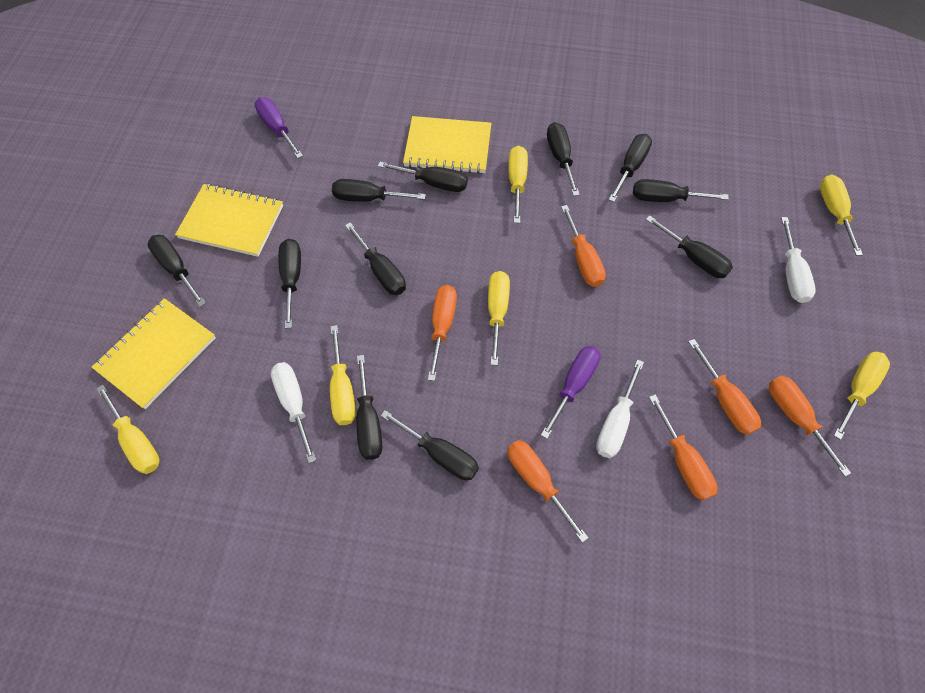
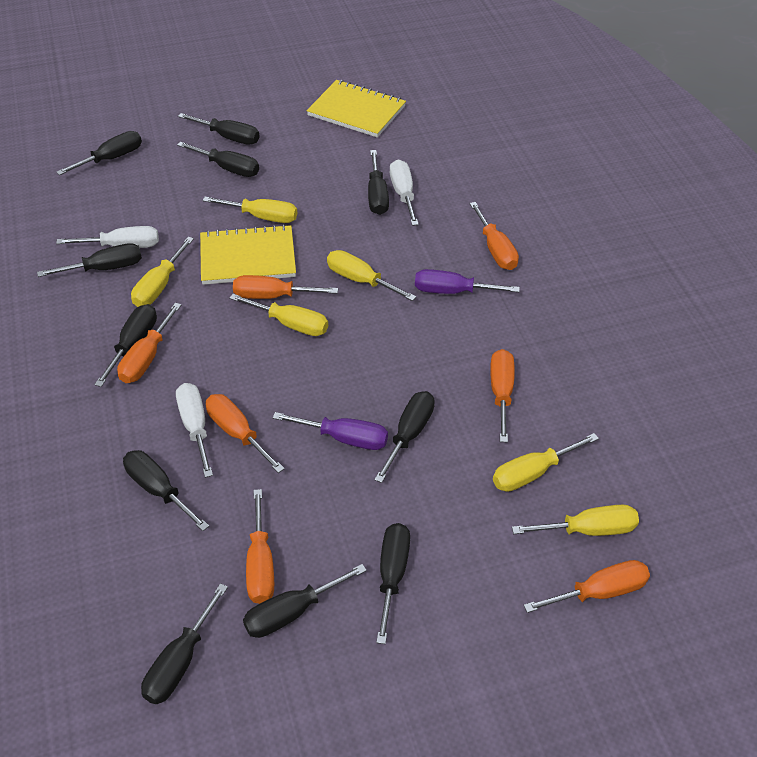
orange screwdriver: 6 -> 7
yellow notebook: 3 -> 2

